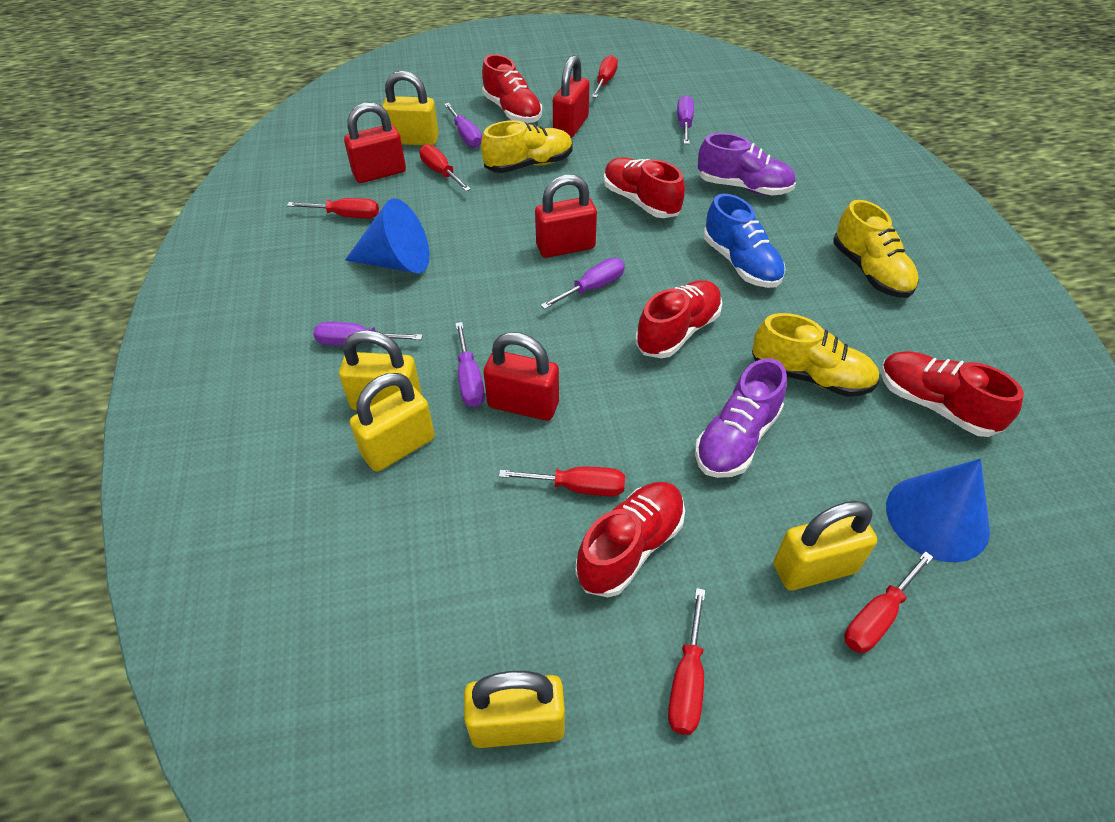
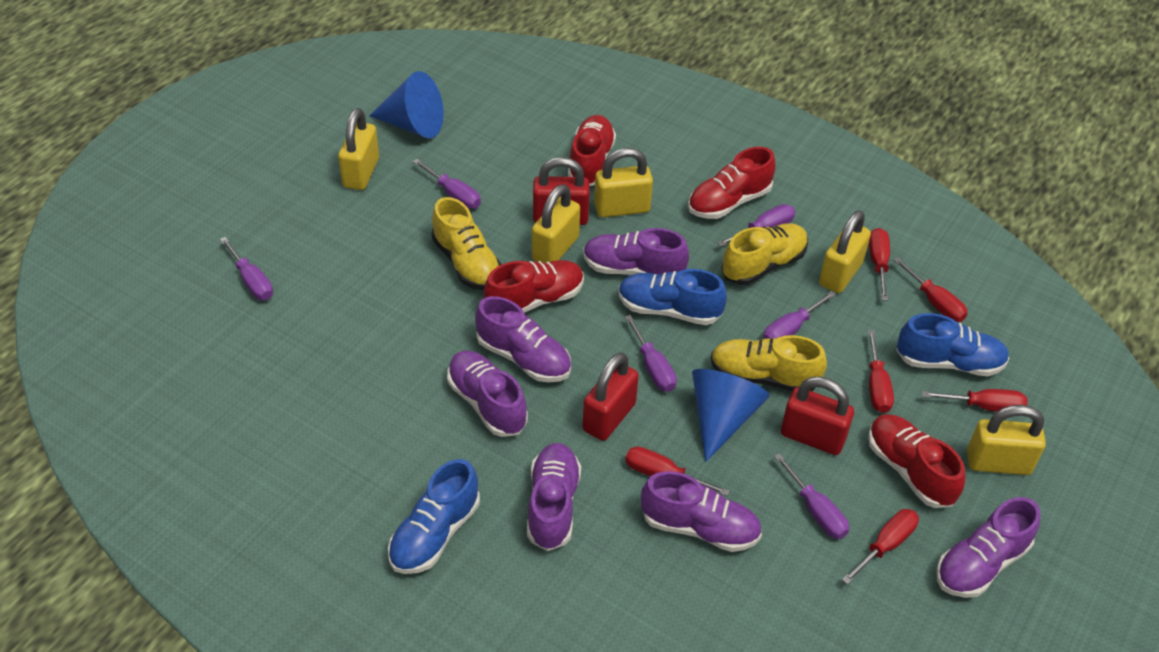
blue shoe: 1 -> 3
purple screwdriver: 5 -> 6
purple shoe: 2 -> 6
red padlock: 4 -> 3
red shoe: 5 -> 4

